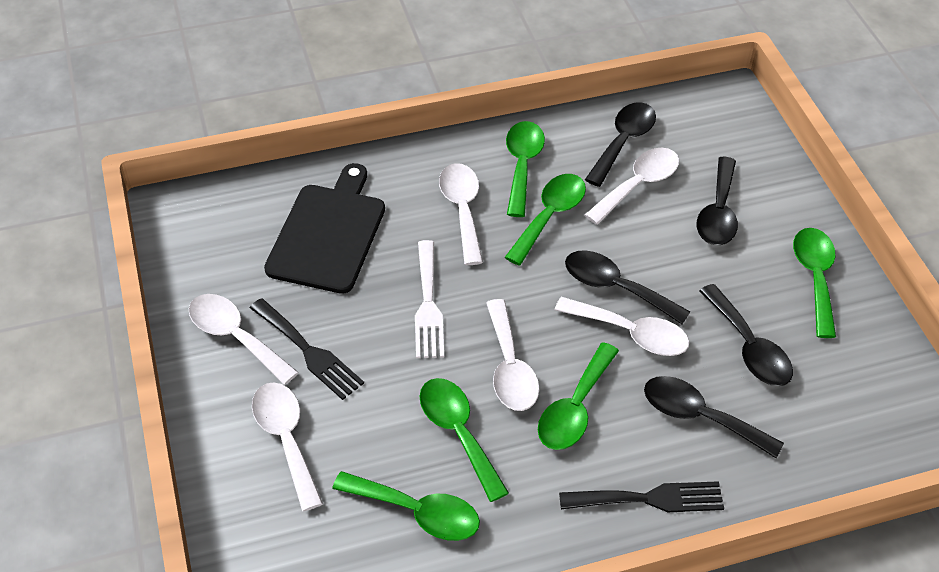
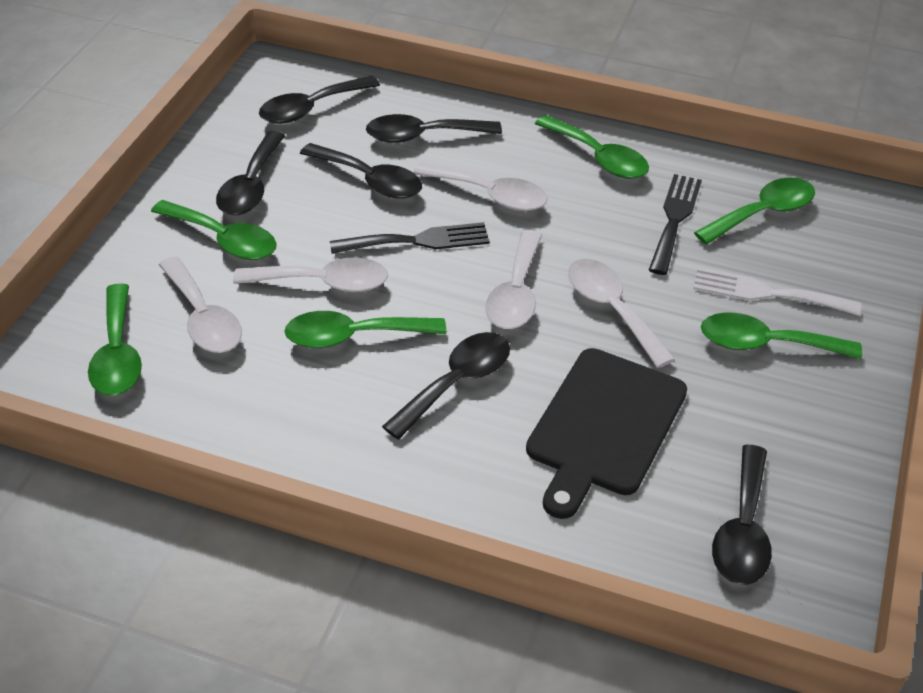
black spoon: 5 -> 6
white spoon: 6 -> 5

